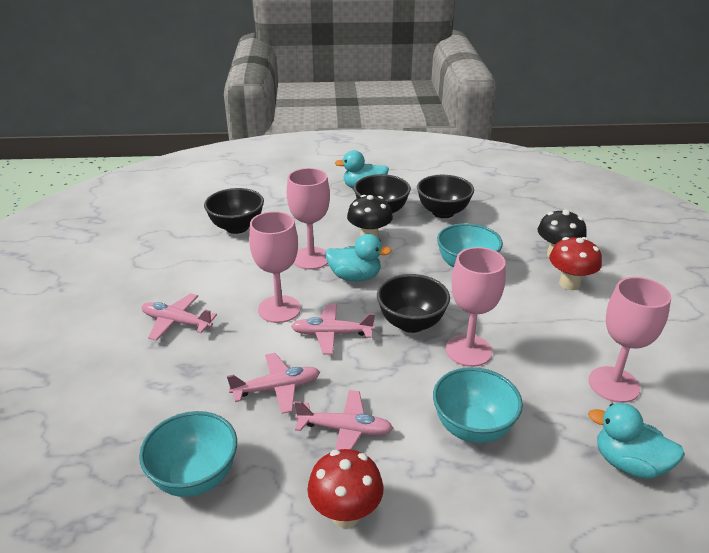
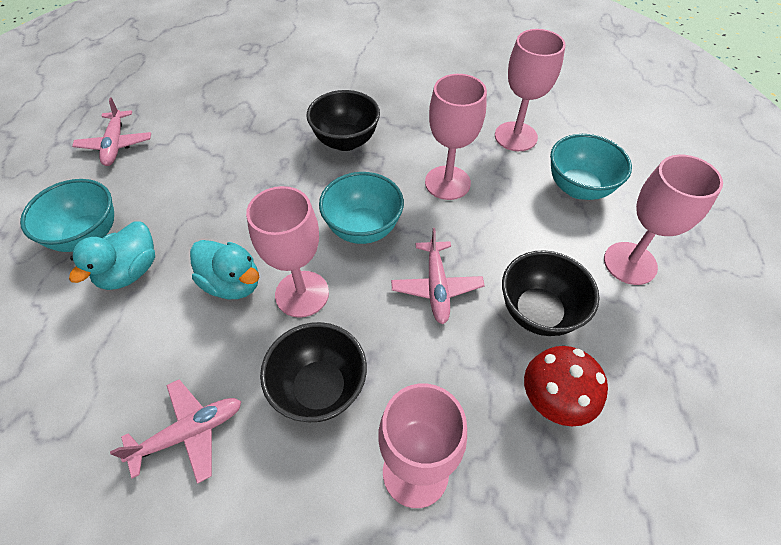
black bowl: 4 -> 3
black mushroom: 2 -> 0
pink goblet: 4 -> 5
pink plane: 4 -> 3
red mushroom: 2 -> 1
turquoise duck: 3 -> 2

